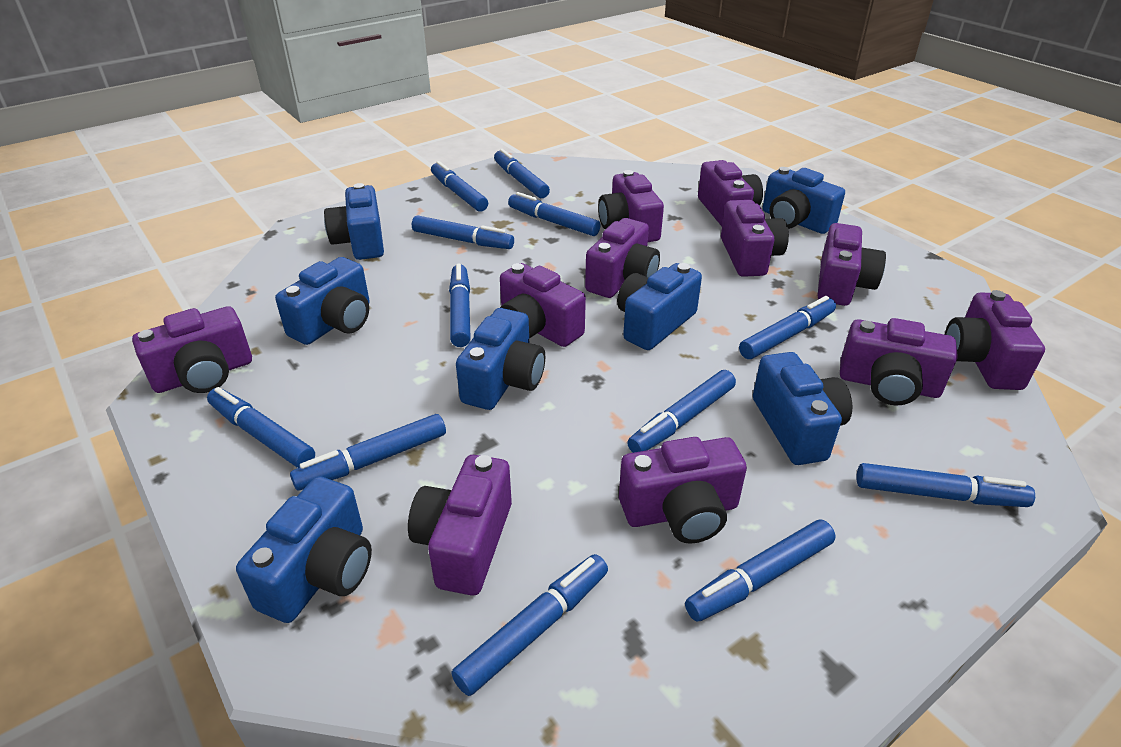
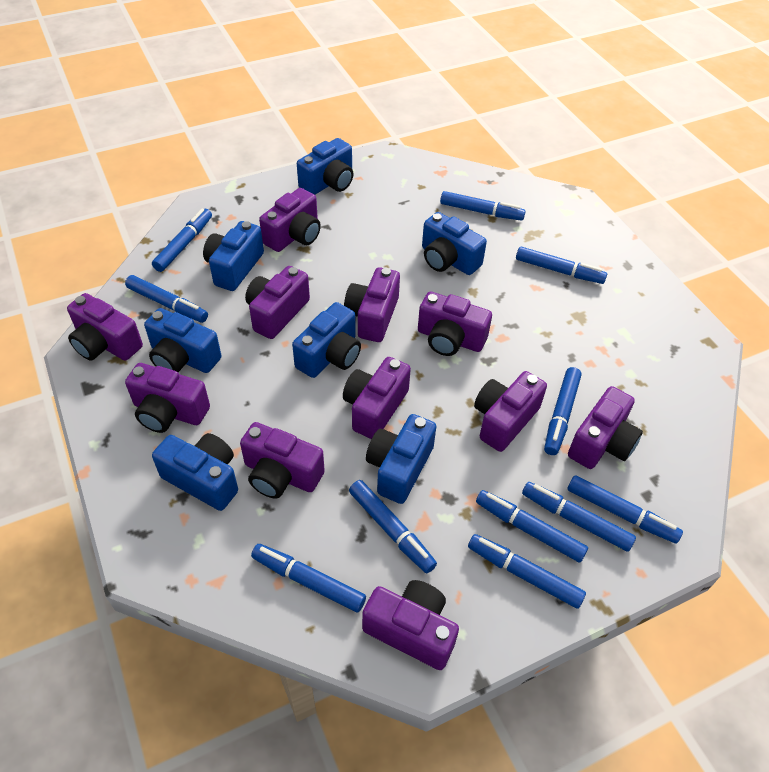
blue marker: 12 -> 11

